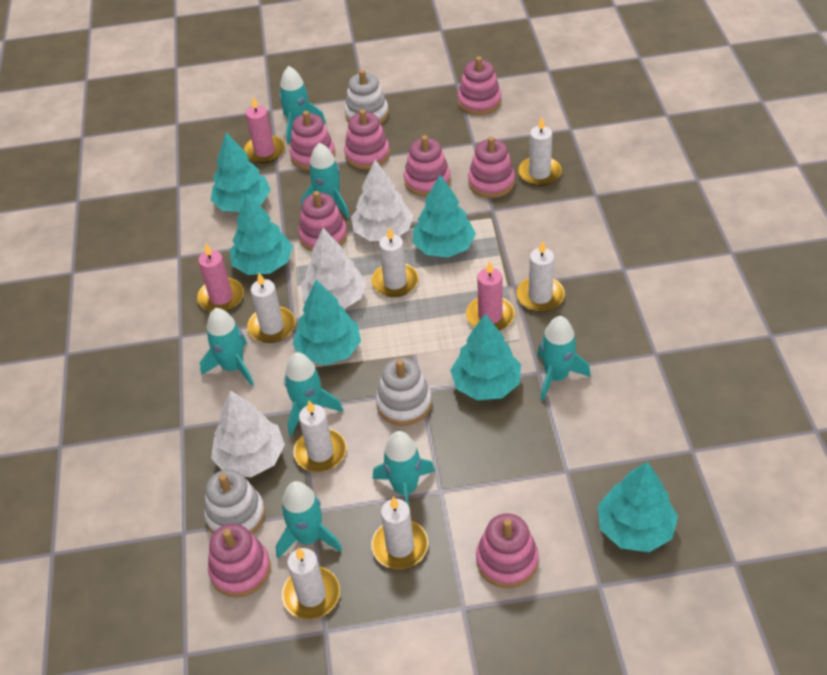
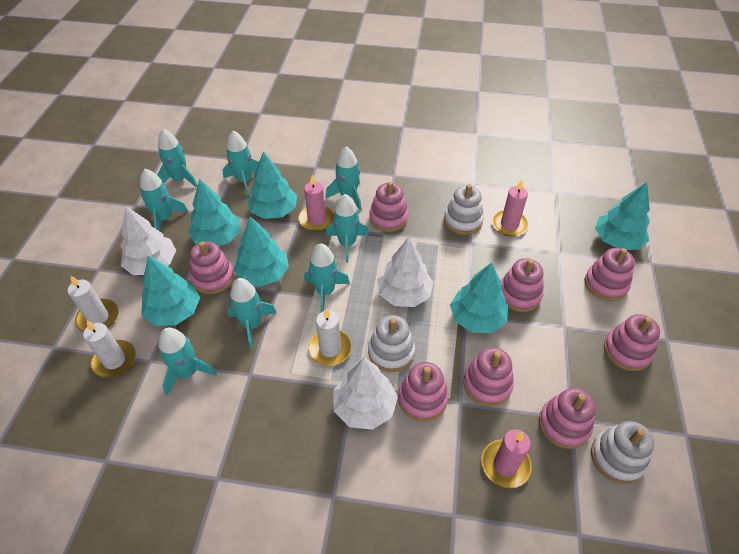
turquoise rocket: 7 -> 8
white candle: 7 -> 3

